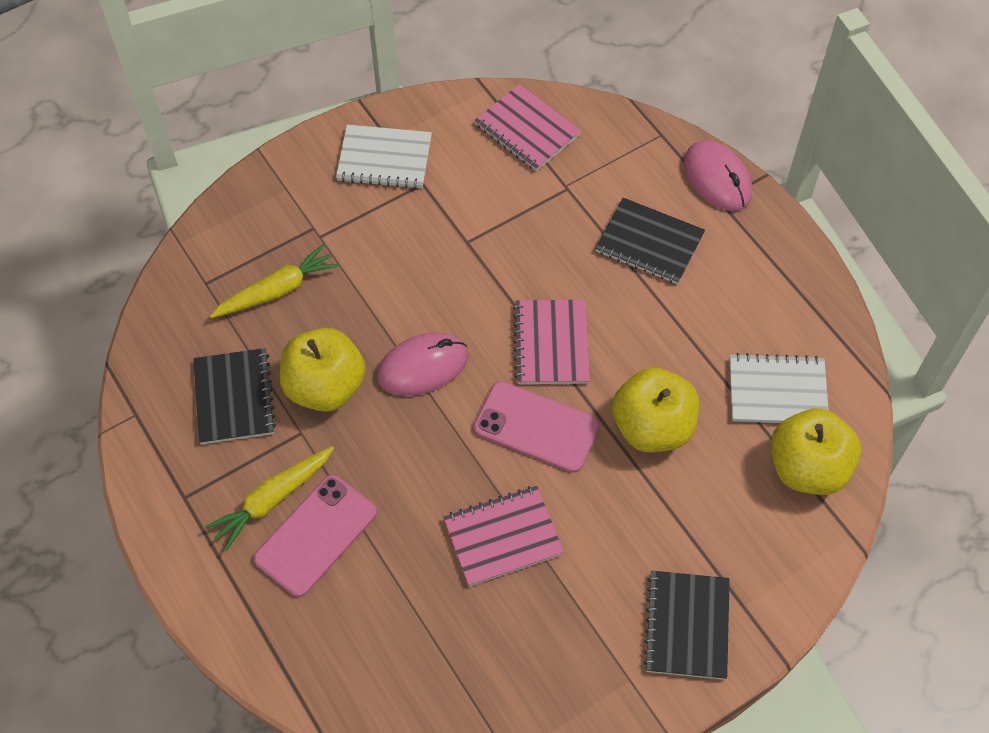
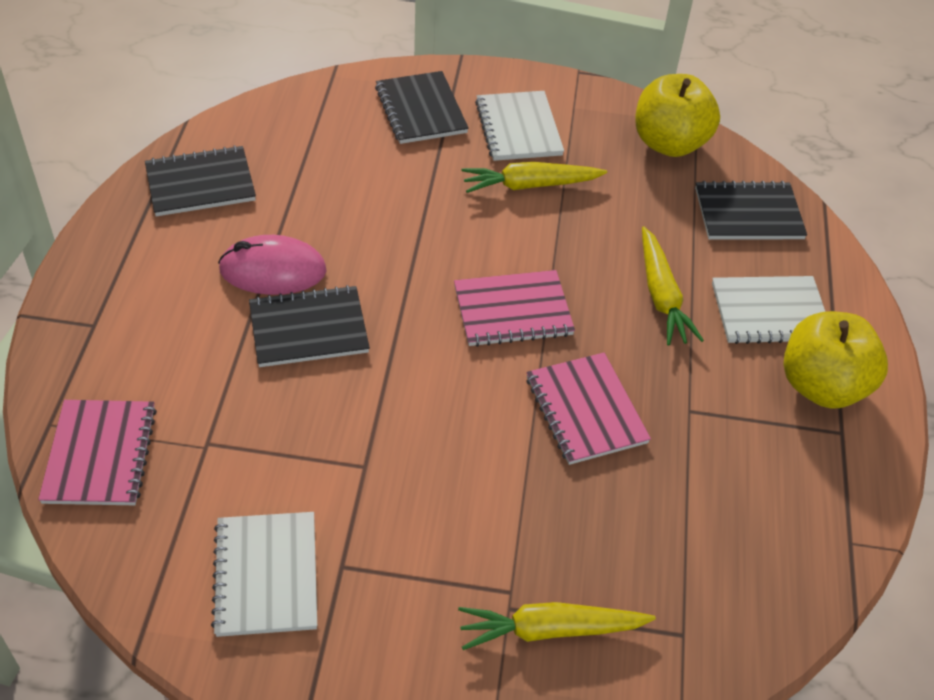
black notebook: 3 -> 4
pink mouse: 2 -> 1
pink phone: 2 -> 0
white notebook: 2 -> 3
yellow apple: 3 -> 2
yellow carrot: 2 -> 3

